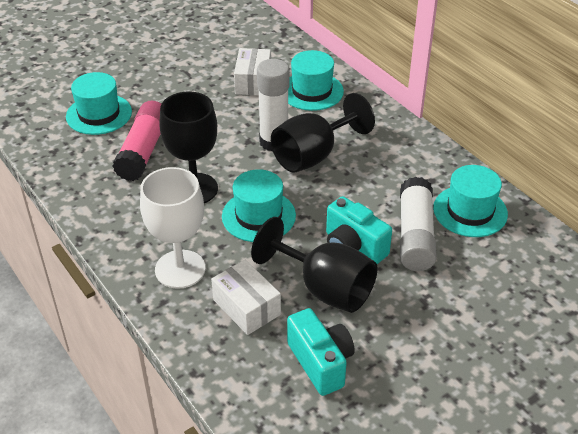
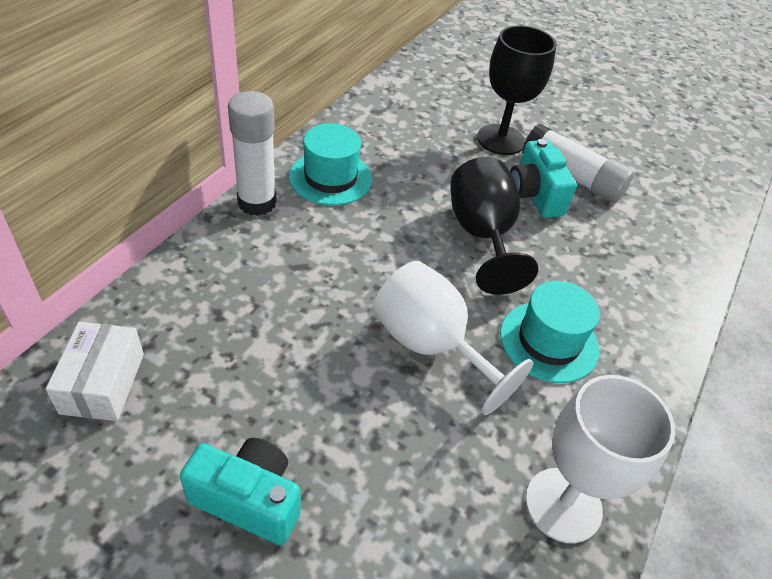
black goblet: 3 -> 2
pink glue stick: 1 -> 0
turquoise hat: 4 -> 2
white box: 2 -> 1
white goblet: 1 -> 2

